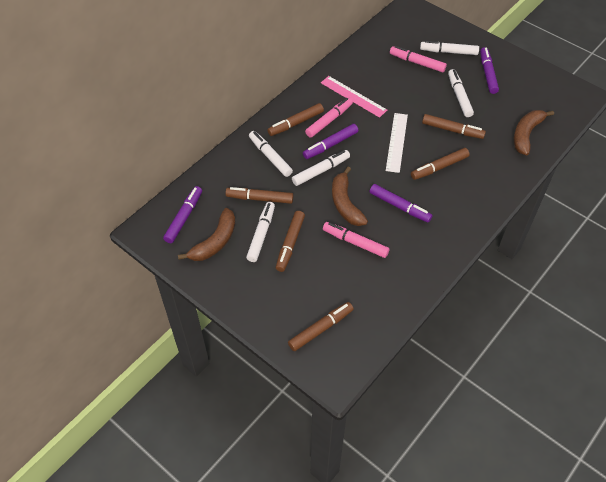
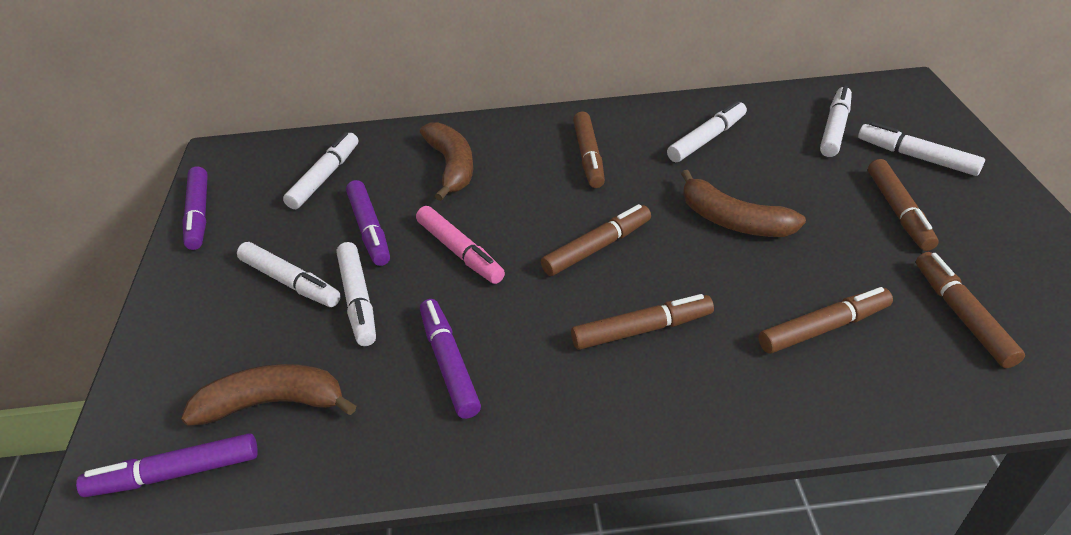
pink marker: 3 -> 1
pink ruler: 1 -> 0
white marker: 5 -> 6
white ruler: 1 -> 0

